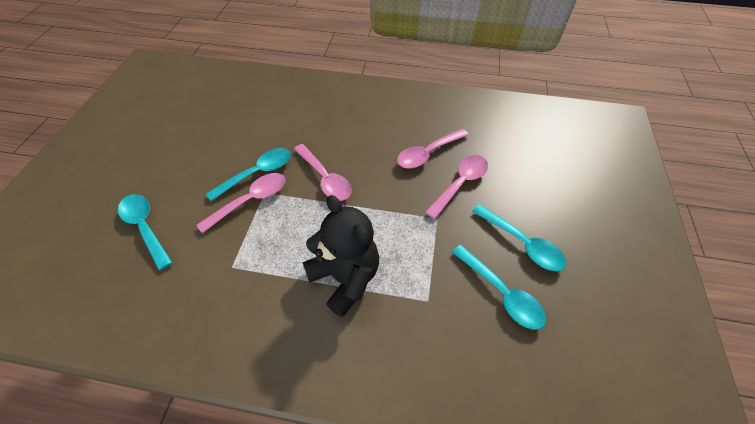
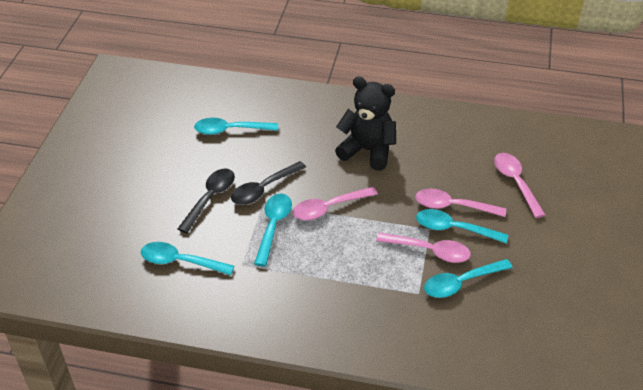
black spoon: 0 -> 2
turquoise spoon: 4 -> 5

